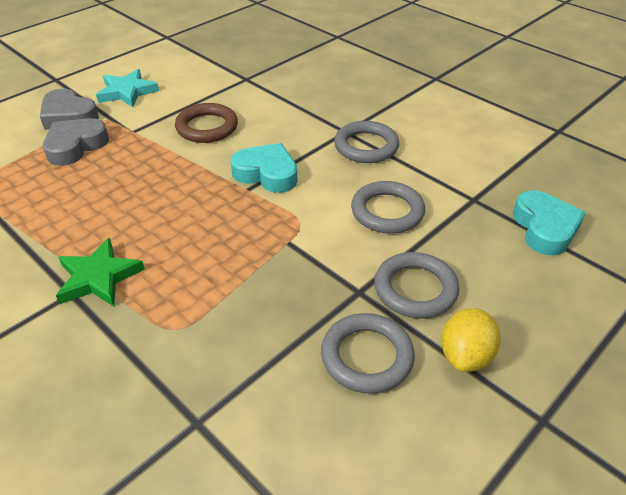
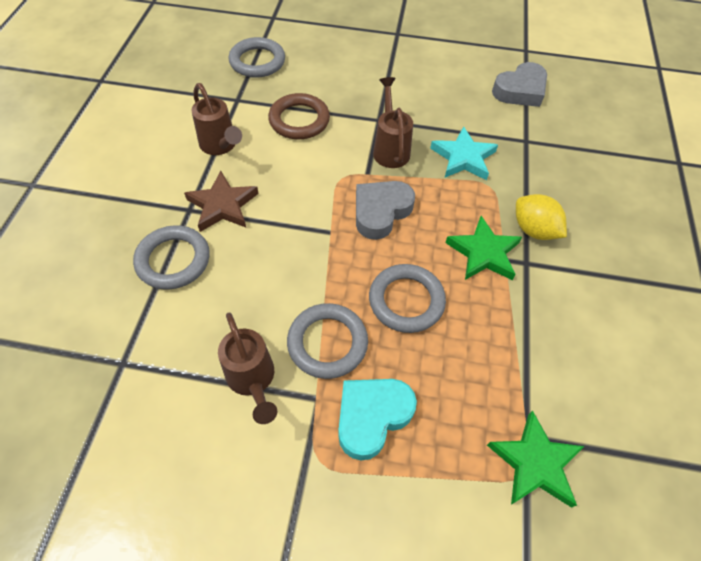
brown star: 0 -> 1
brown watering can: 0 -> 3
green star: 1 -> 2
turquoise heart: 2 -> 1

